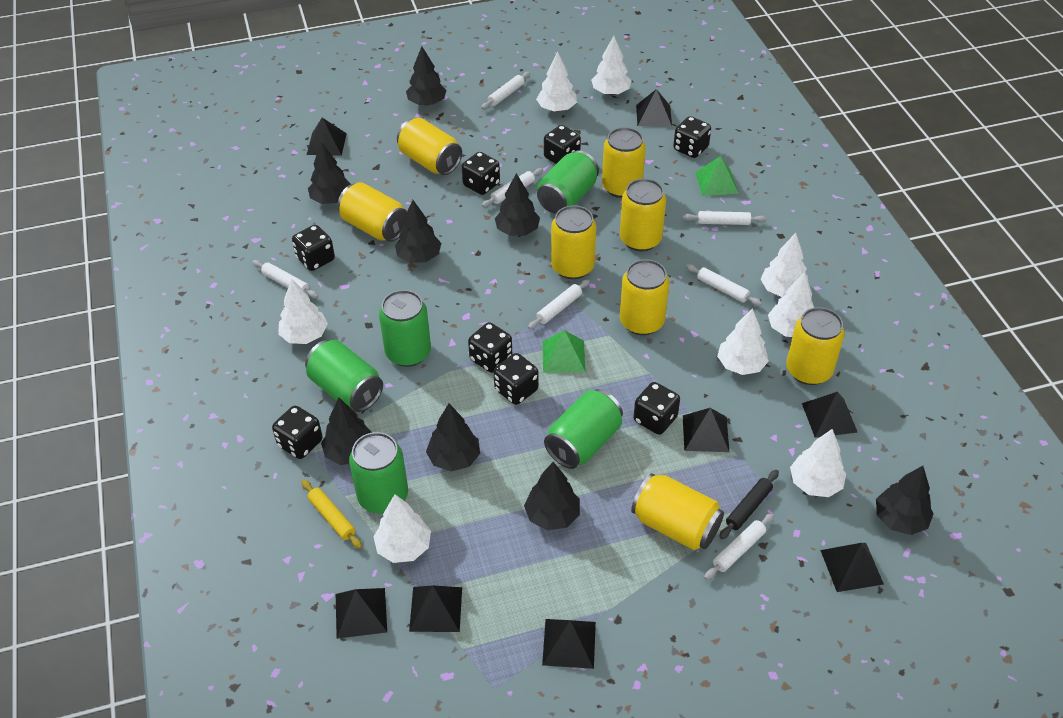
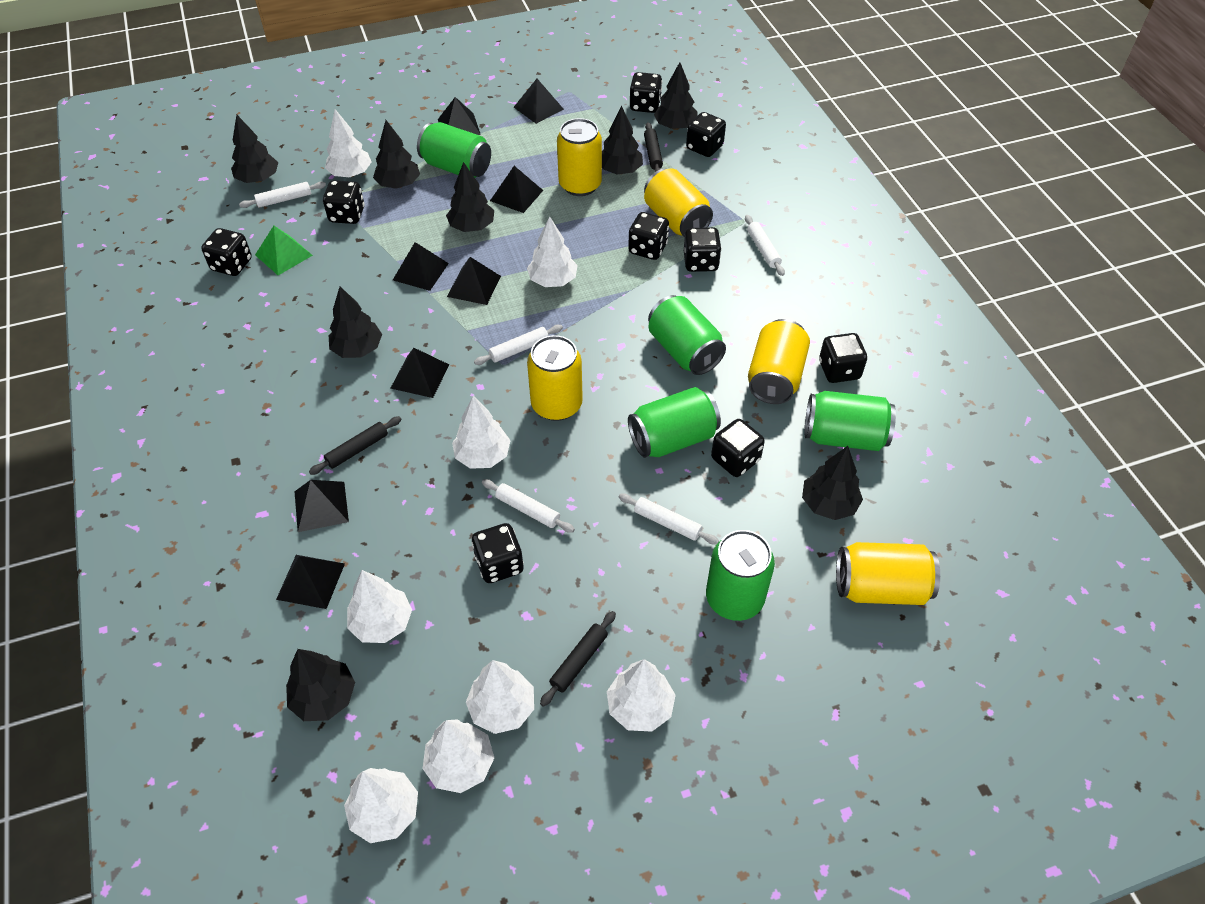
black dice: 8 -> 9
black rolling pin: 1 -> 3
green pyramid: 2 -> 1
white rolling pin: 7 -> 5
yellow can: 8 -> 5
yellow rolling pin: 1 -> 0

